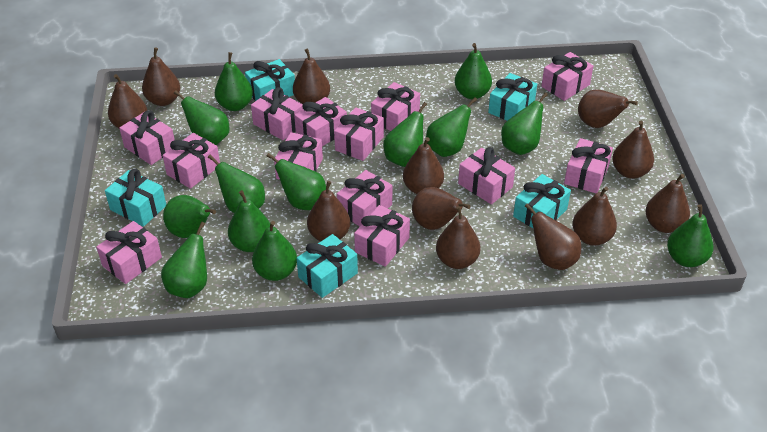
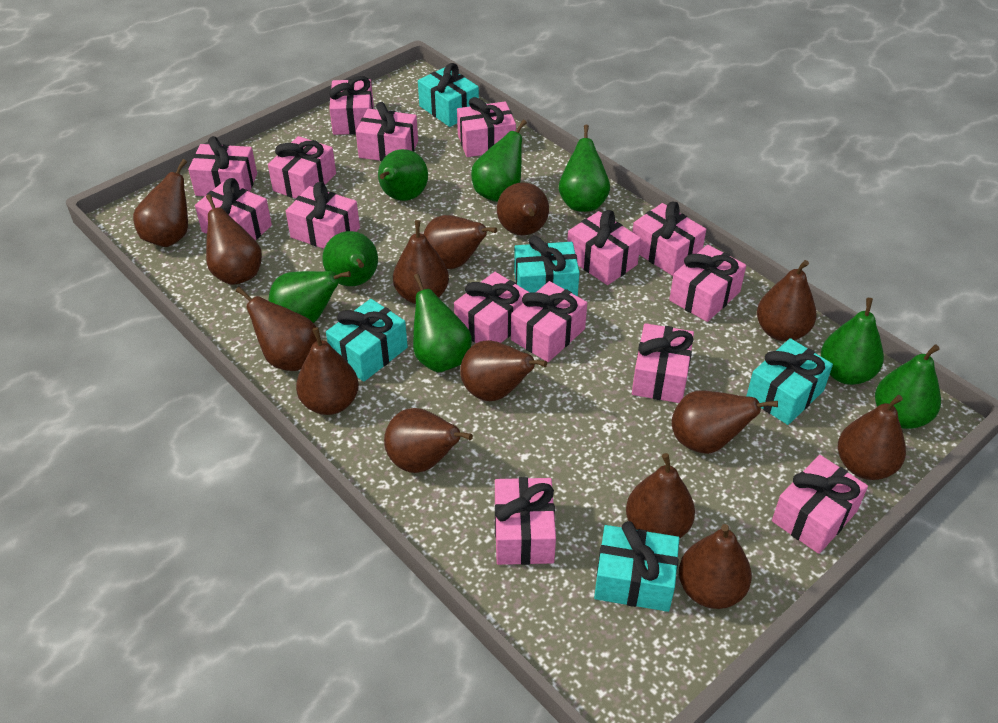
brown pear: 12 -> 14
green pear: 13 -> 8
pink gift: 13 -> 15

